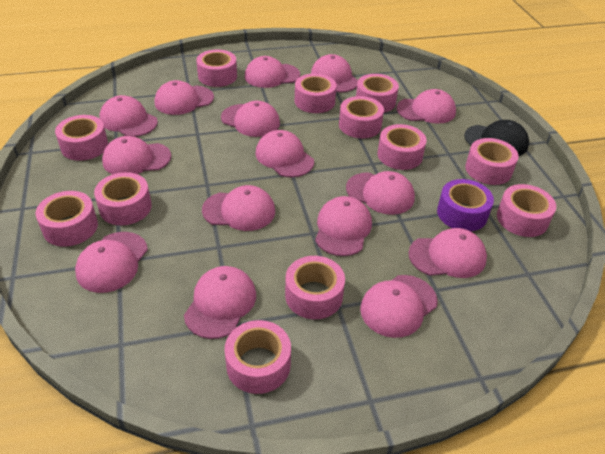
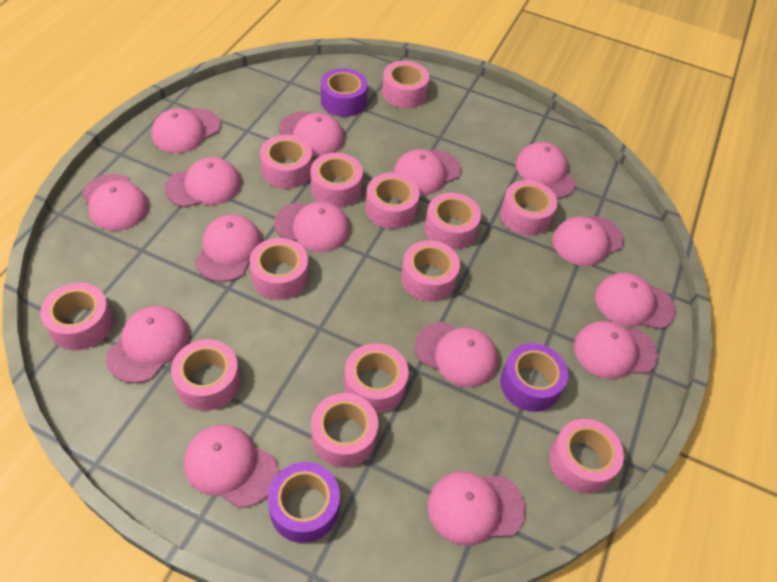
black cap: 1 -> 0
pink tape: 12 -> 13
purple tape: 1 -> 3

